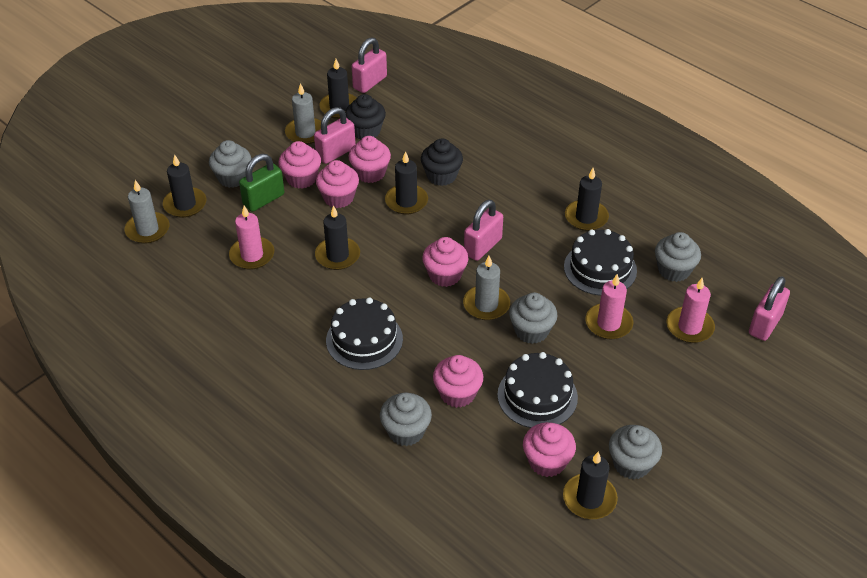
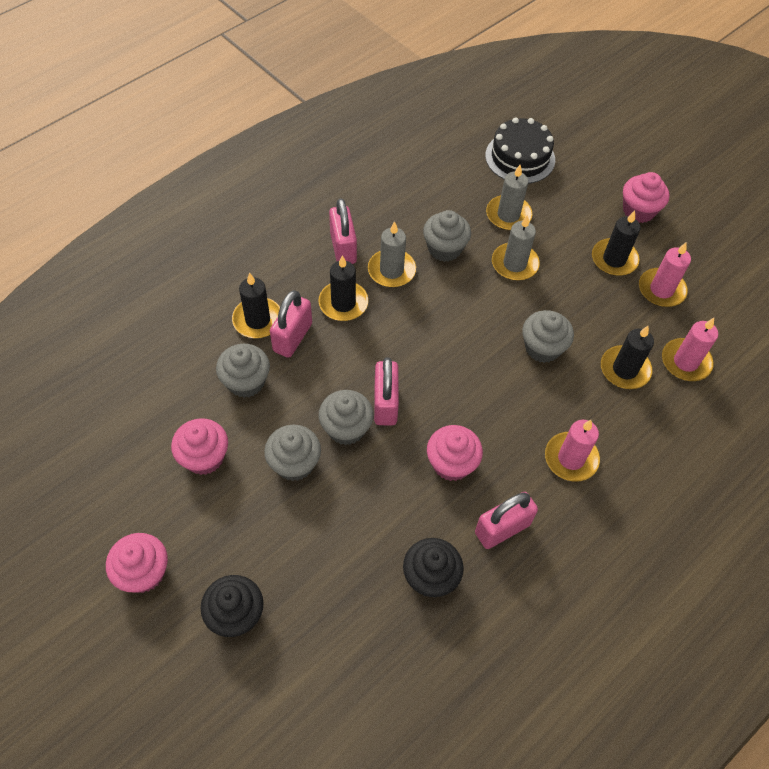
black cake: 3 -> 1
black candle: 6 -> 4
green padlock: 1 -> 0
pink cupcake: 6 -> 4

